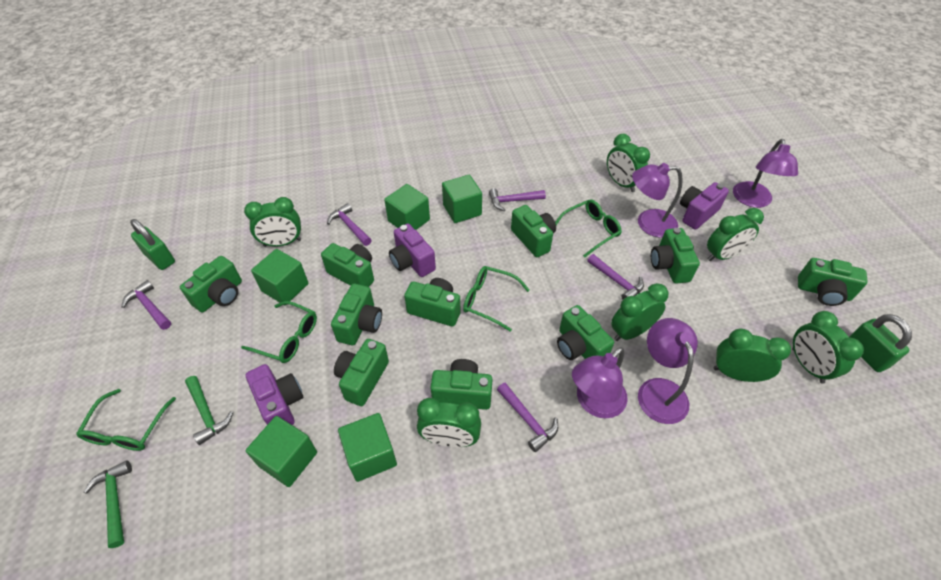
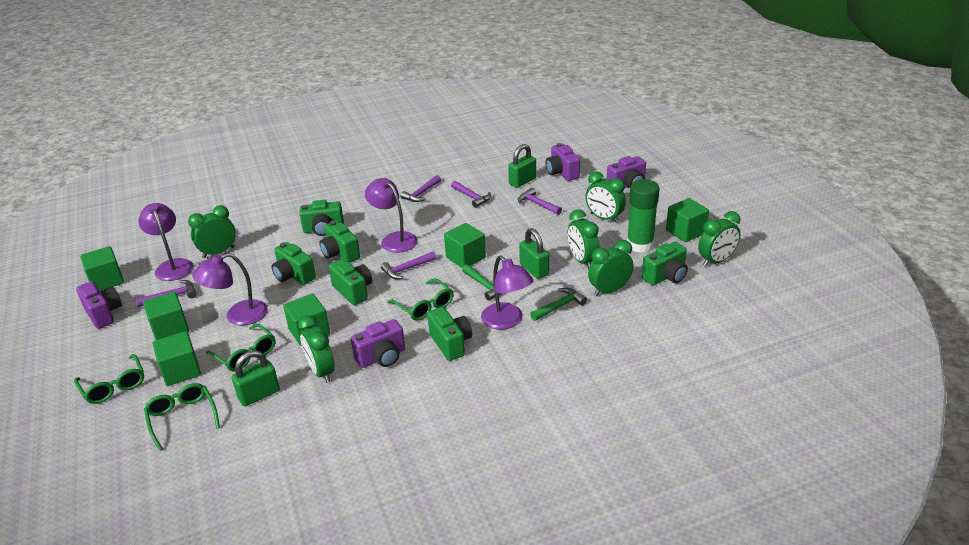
green camera: 10 -> 6
green clock: 7 -> 6
green cube: 5 -> 6
green glue stick: 0 -> 1
green padlock: 2 -> 3
purple camera: 3 -> 4

